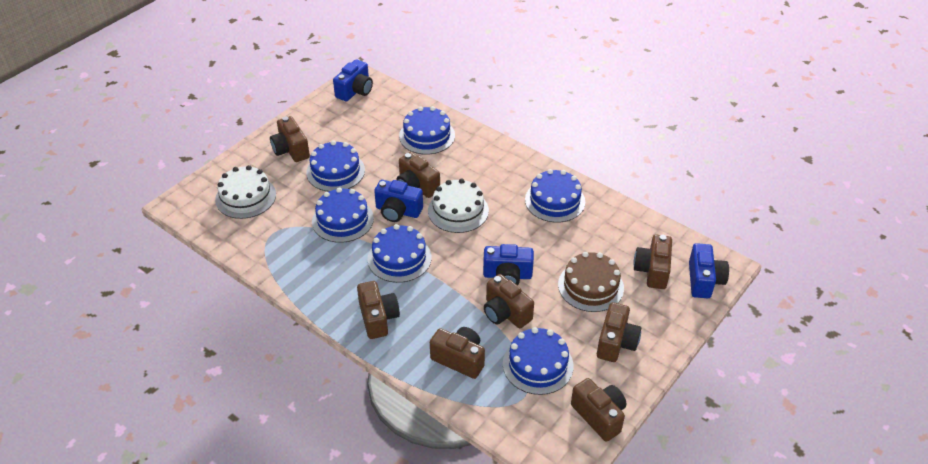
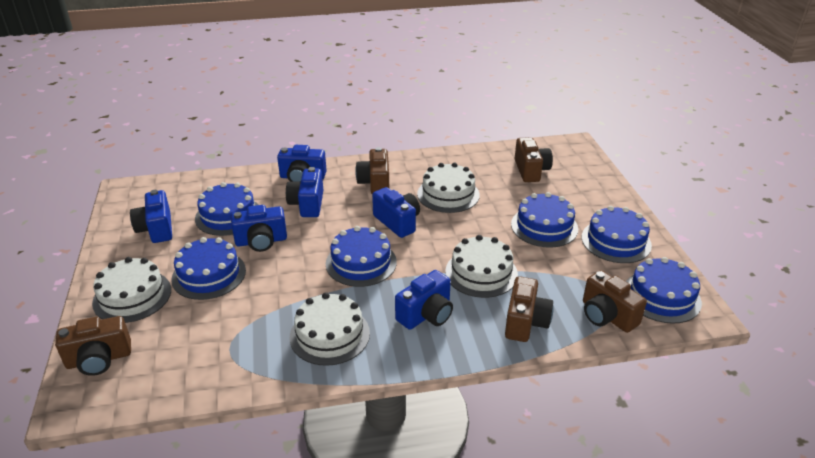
blue camera: 4 -> 6
brown cake: 1 -> 0
brown camera: 8 -> 5
white cake: 2 -> 4

